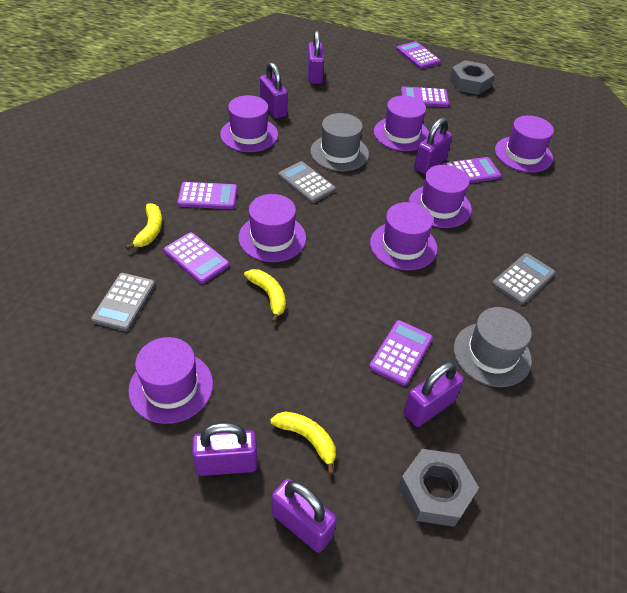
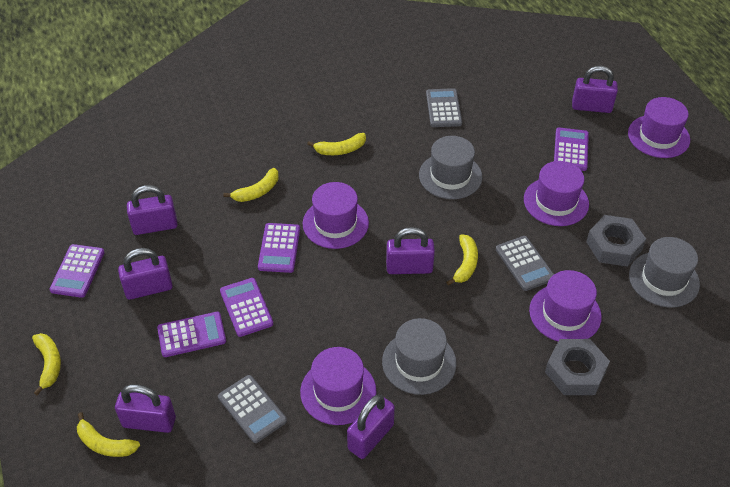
grey hat: 2 -> 3
purple calculator: 6 -> 5
purple hat: 7 -> 5
yellow banana: 3 -> 5

